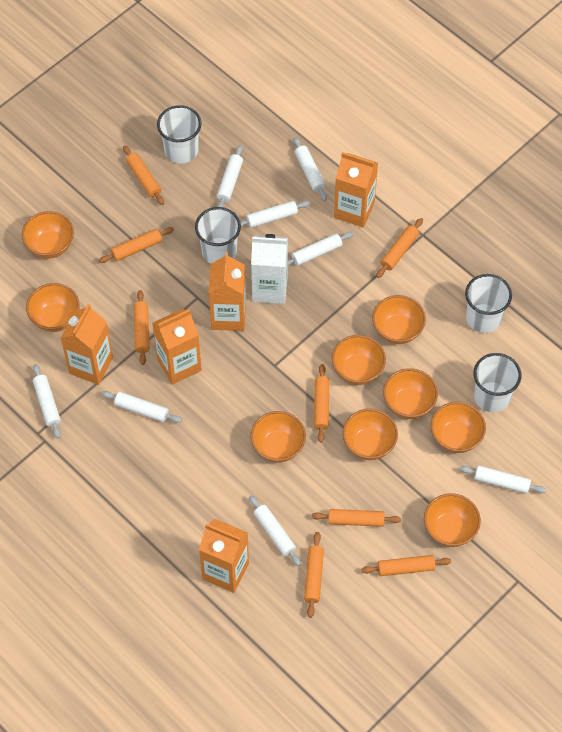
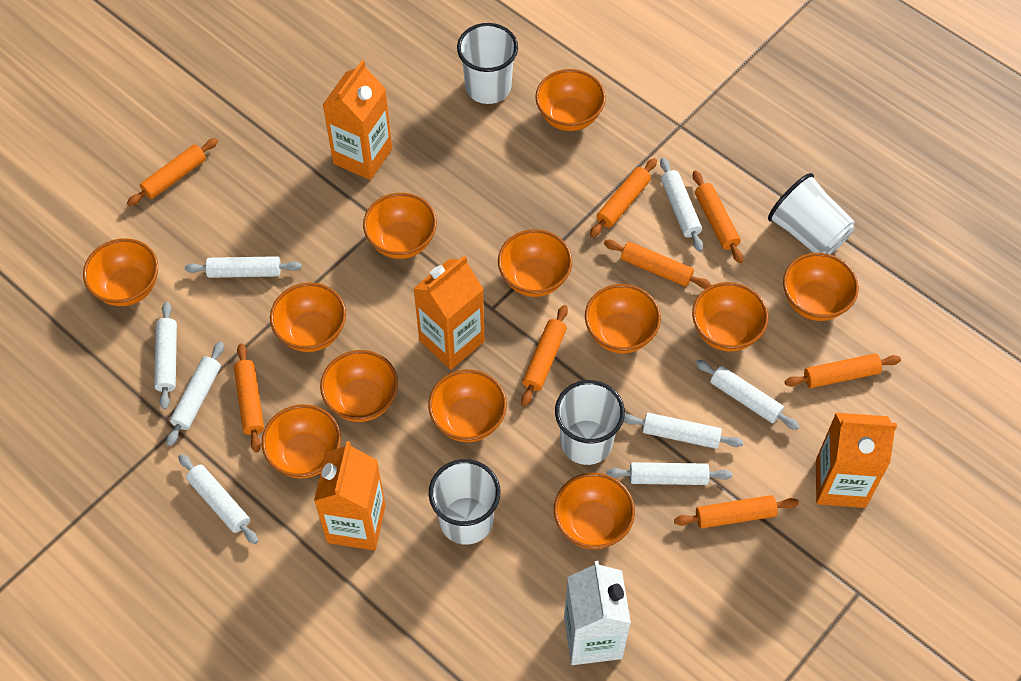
orange bowl: 9 -> 12
orange carton: 5 -> 4

